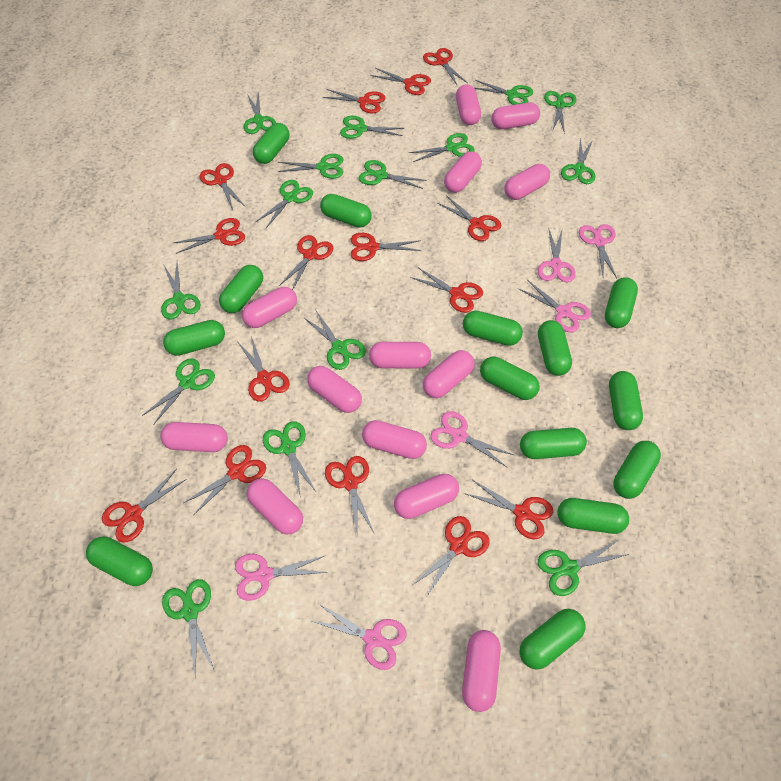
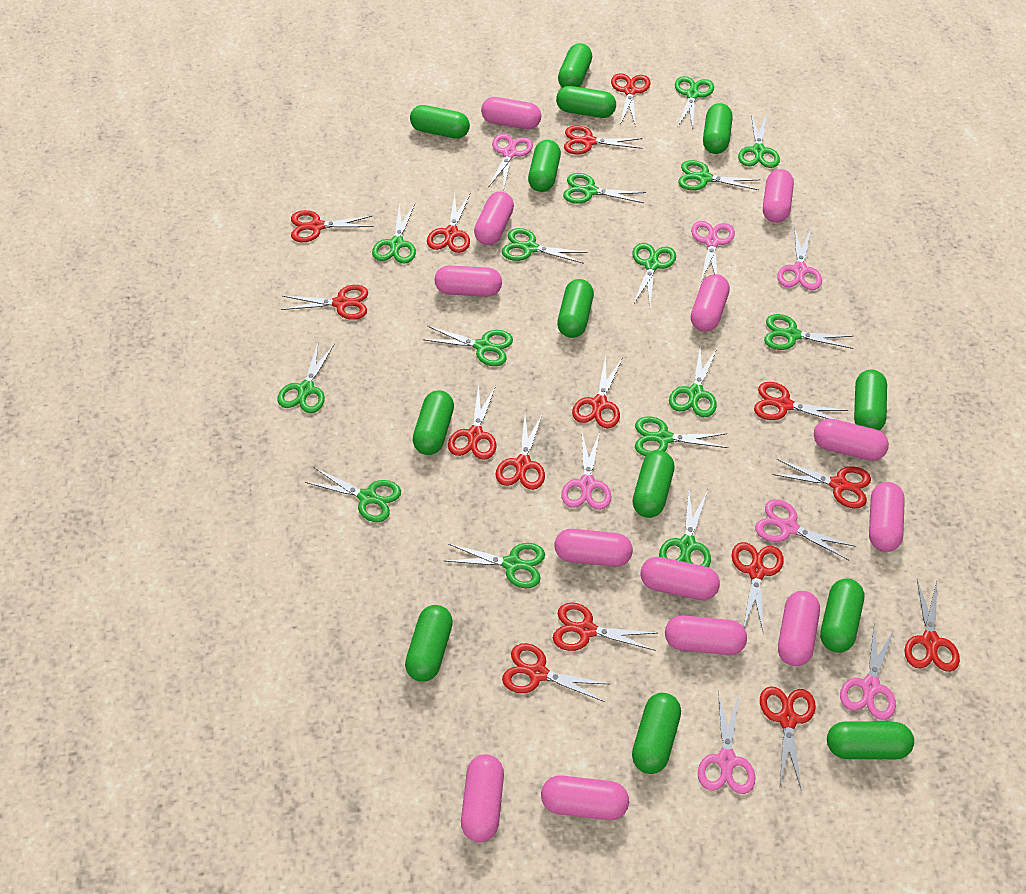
green capsule: 14 -> 13
pink scissors: 6 -> 7

